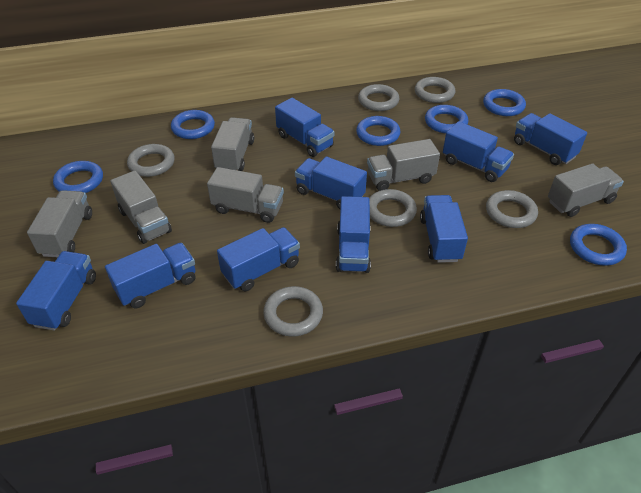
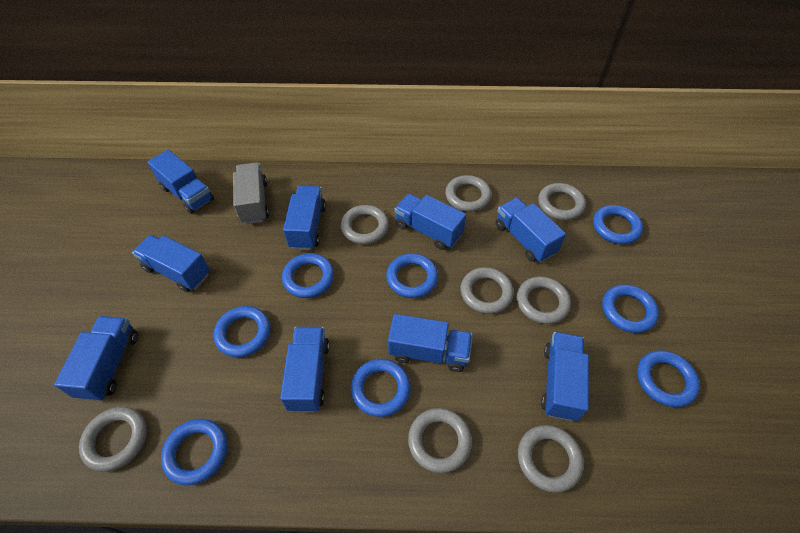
blue ring: 6 -> 8
grey ring: 6 -> 8
grey truck: 6 -> 1

